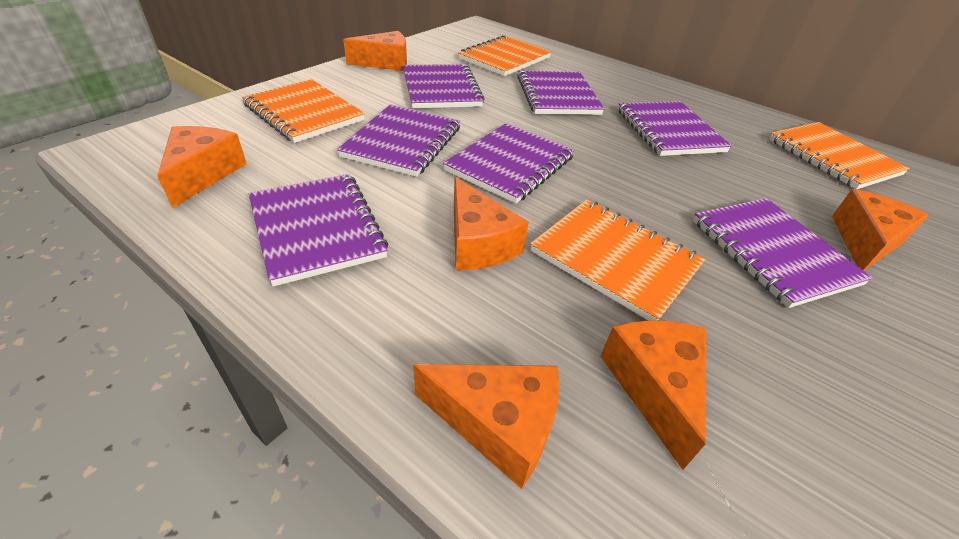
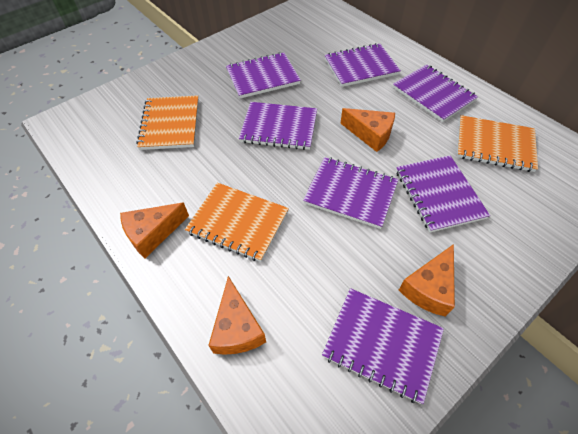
orange cheese: 6 -> 4
orange notebook: 4 -> 3

